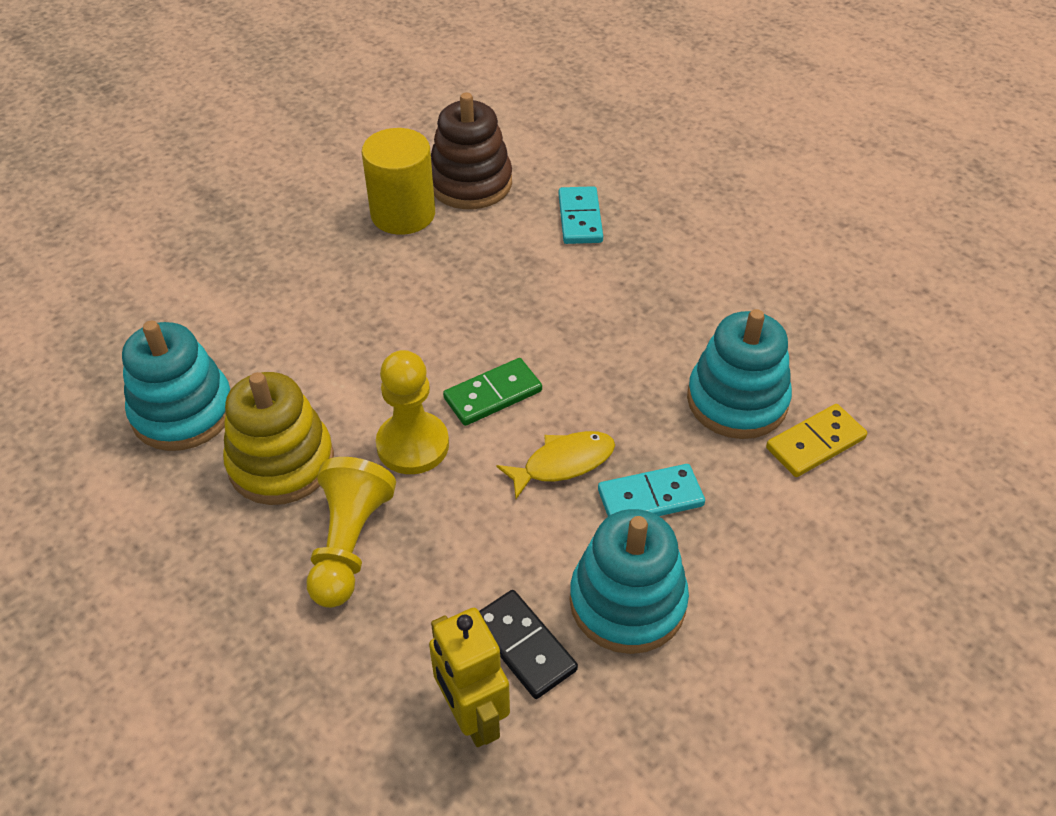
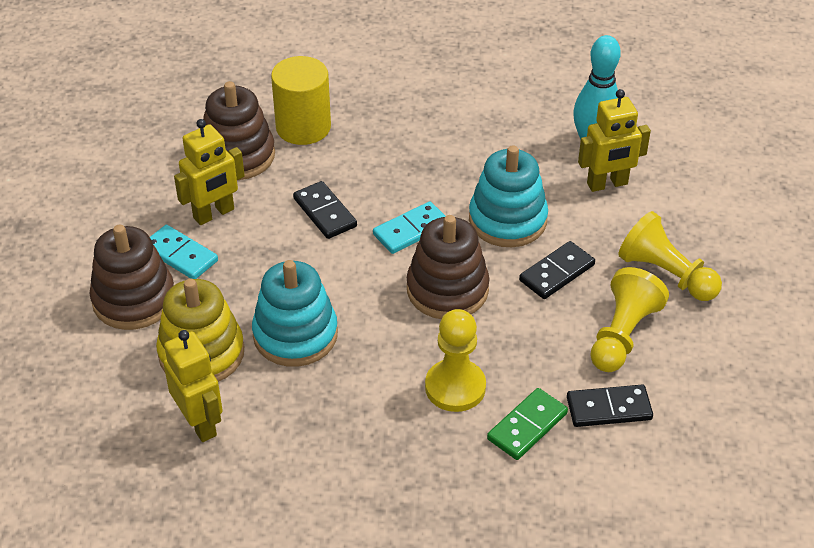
black domino: 1 -> 3
brown stacking toy: 1 -> 3
turquoise bowling pin: 0 -> 1
turquoise stacking toy: 3 -> 2
yellow domino: 1 -> 0
yellow fish: 1 -> 0
yellow pawn: 2 -> 3
yellow robot: 1 -> 3

